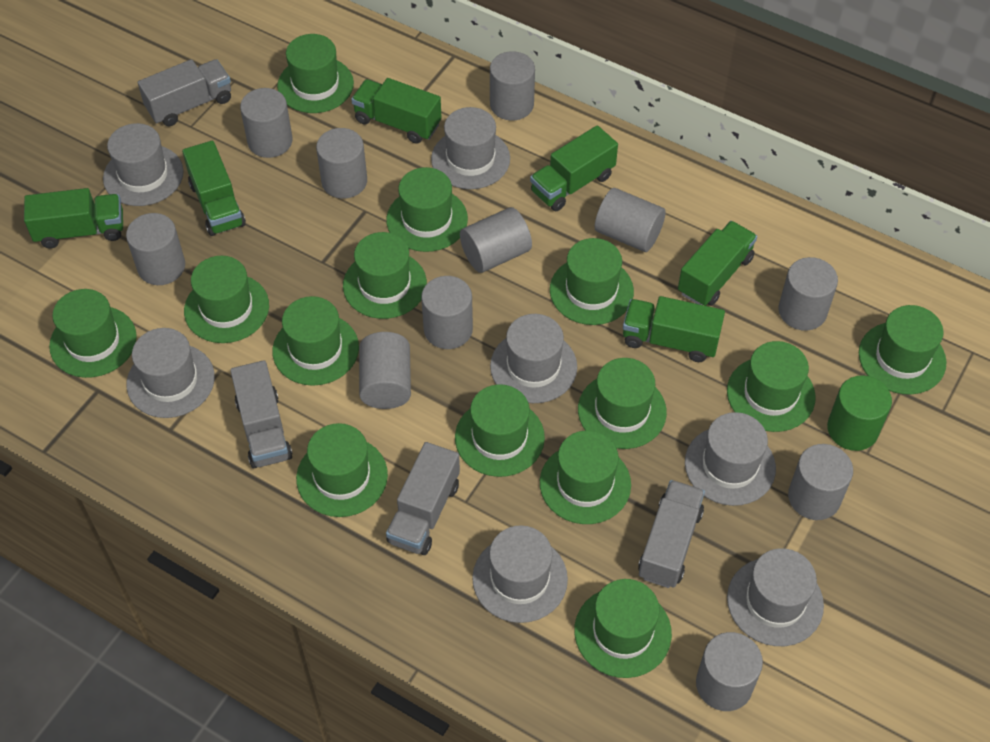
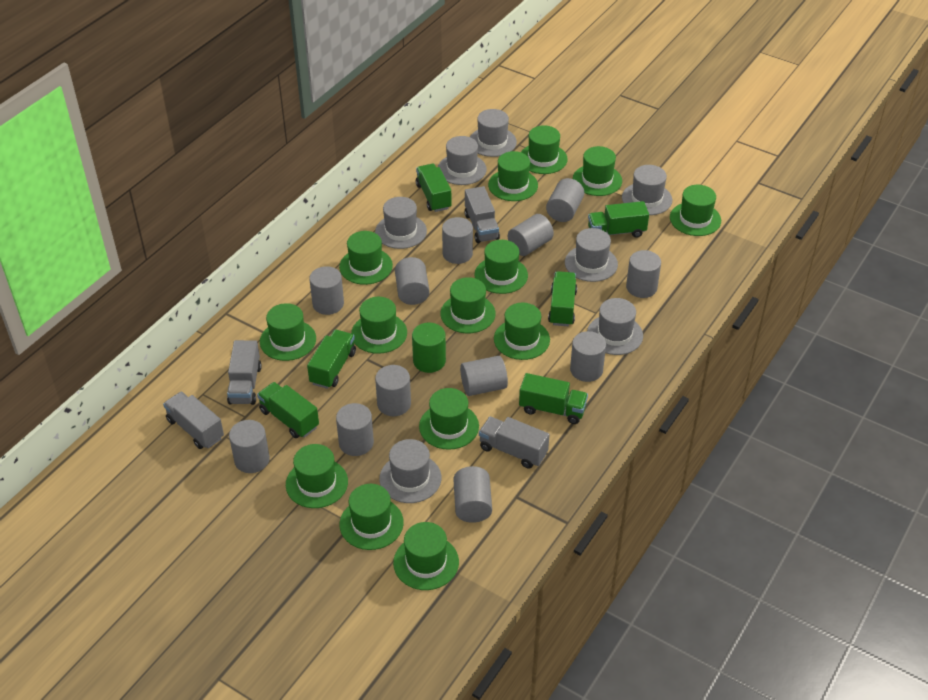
grey cylinder: 11 -> 12

